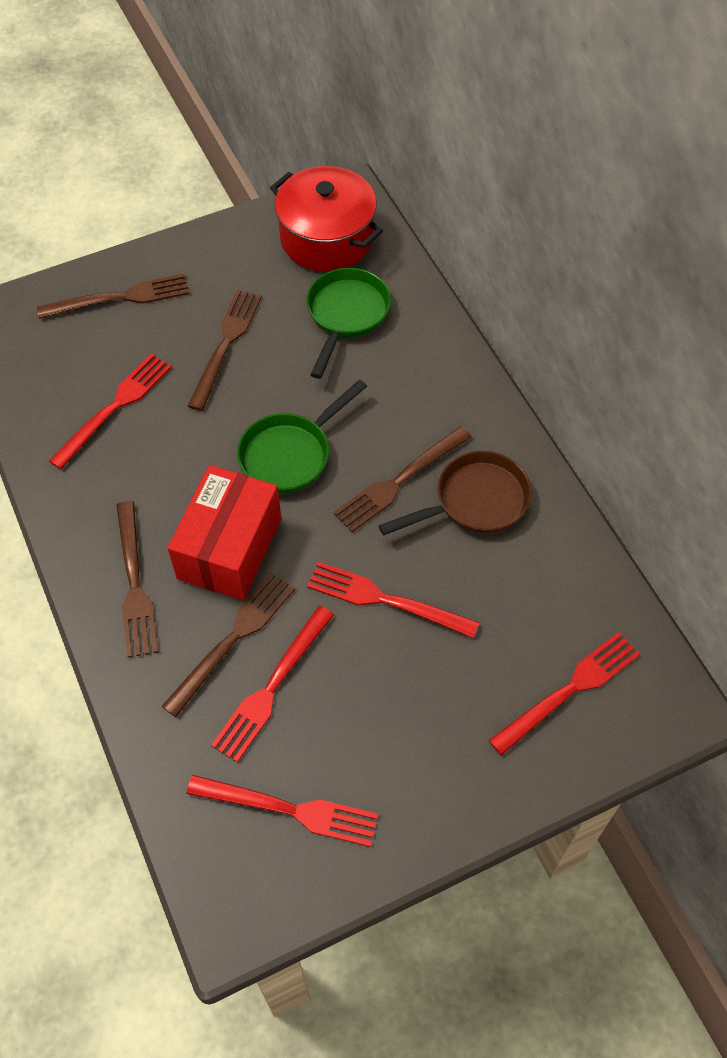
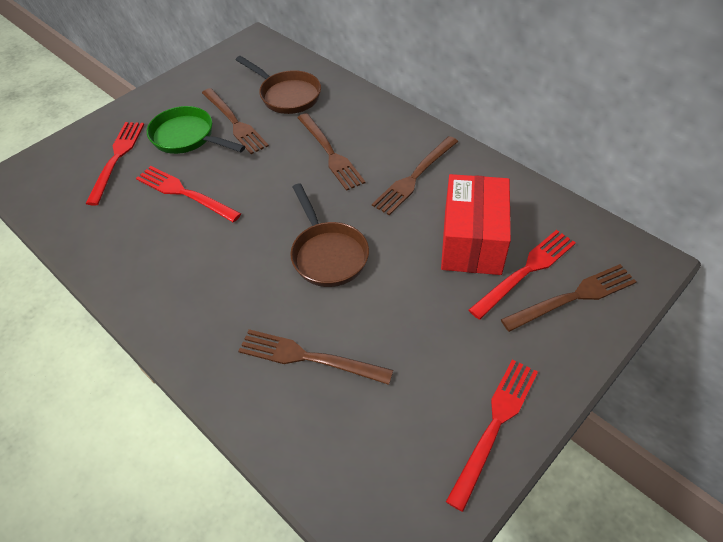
brown pan: 1 -> 2
green pan: 2 -> 1
red fork: 5 -> 4
red pot: 1 -> 0

